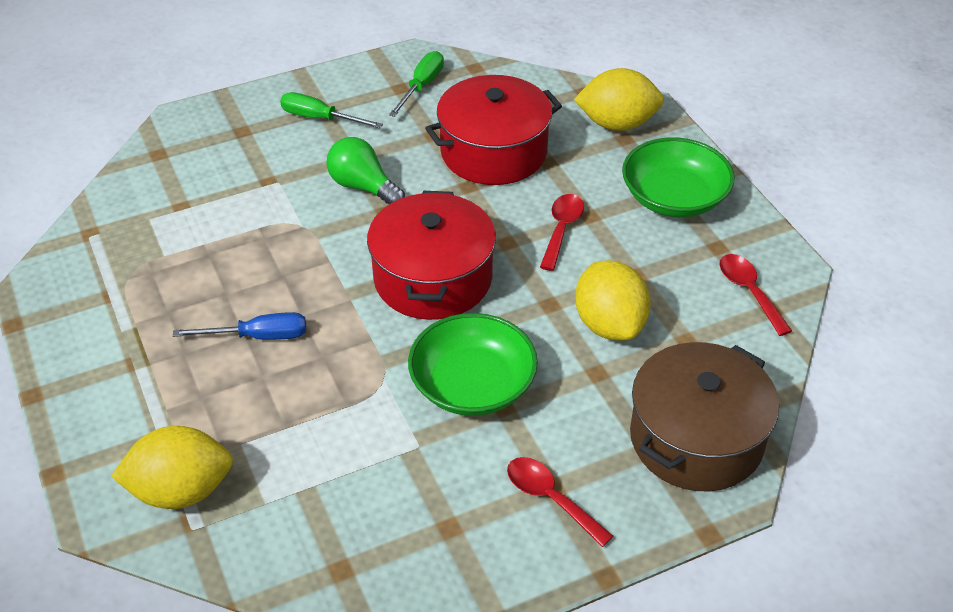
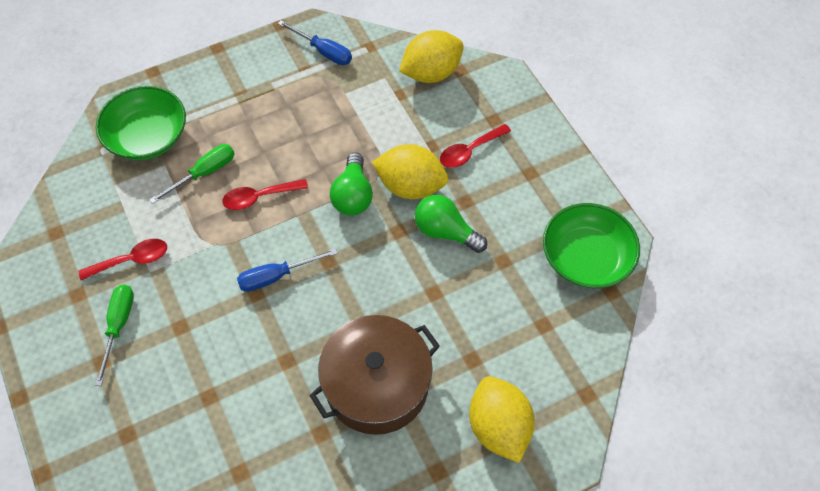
blue screwdriver: 1 -> 2
green light bulb: 1 -> 2
red pot: 2 -> 0

